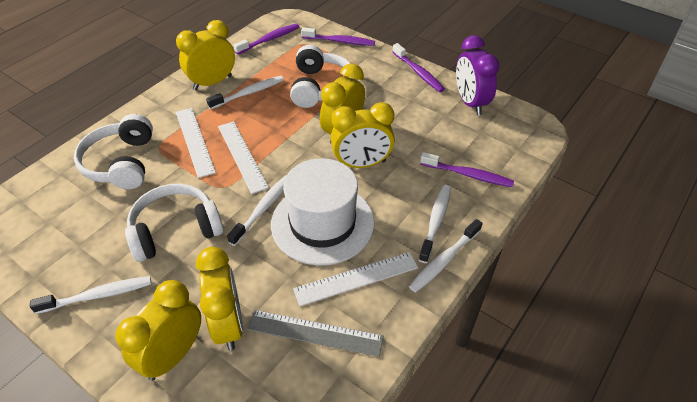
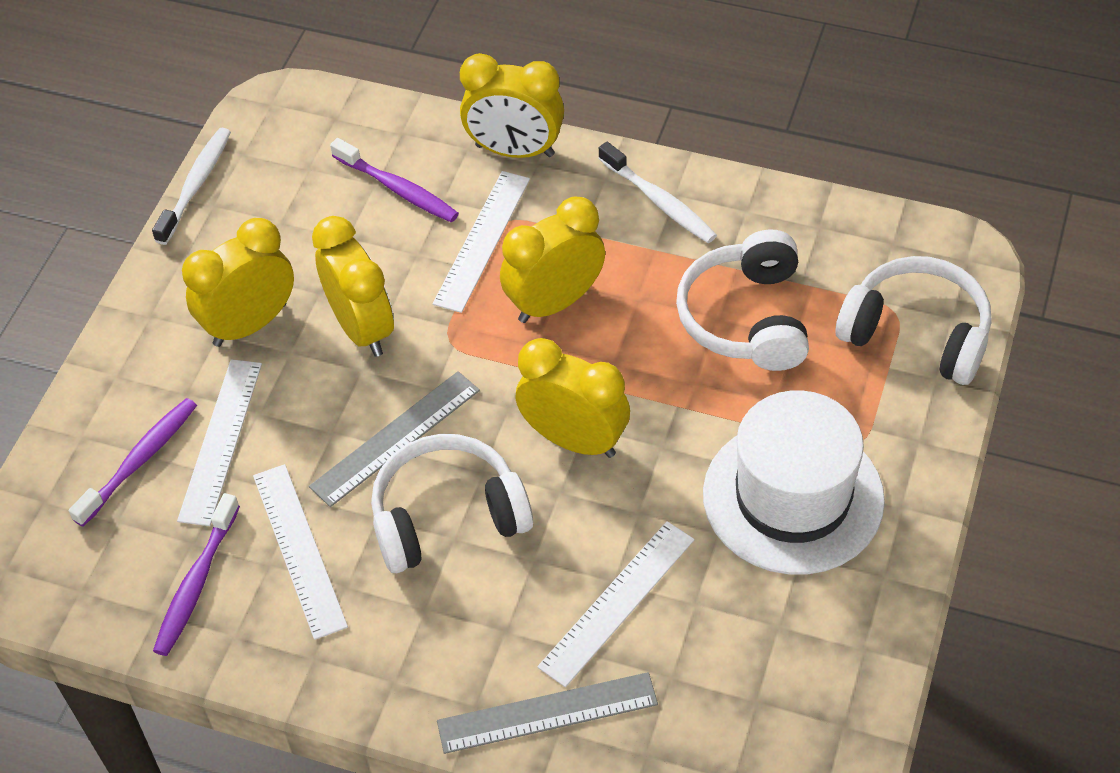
grey ruler: 1 -> 2
purple clock: 1 -> 0
purple toothbrush: 4 -> 3
white ruler: 3 -> 4
white toothbrush: 5 -> 2

